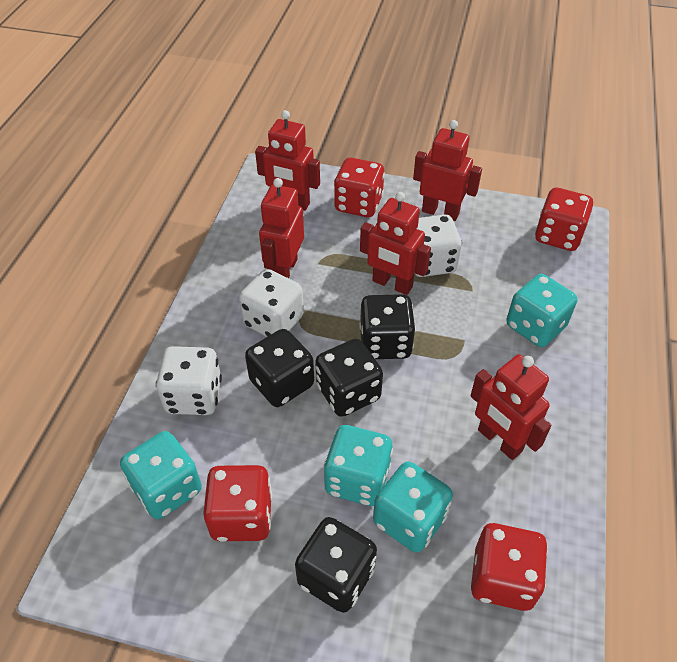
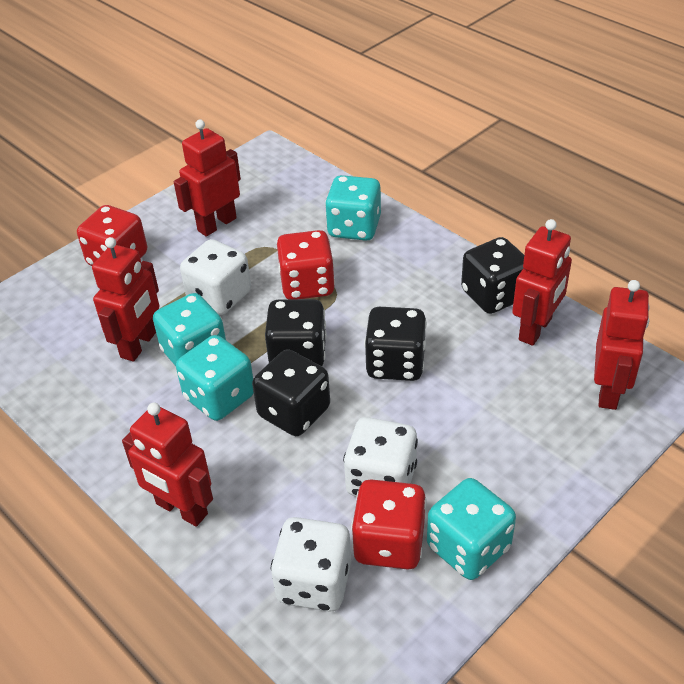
red dice: 4 -> 3

